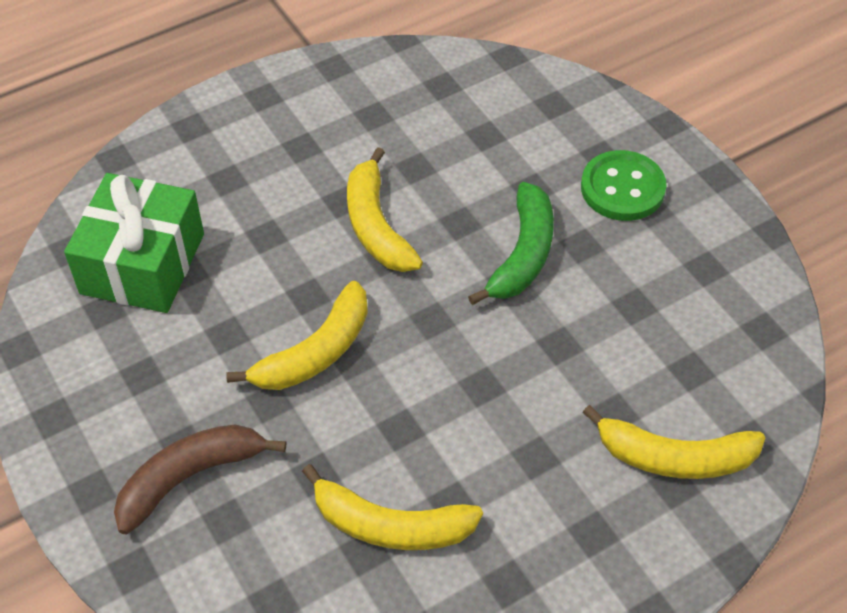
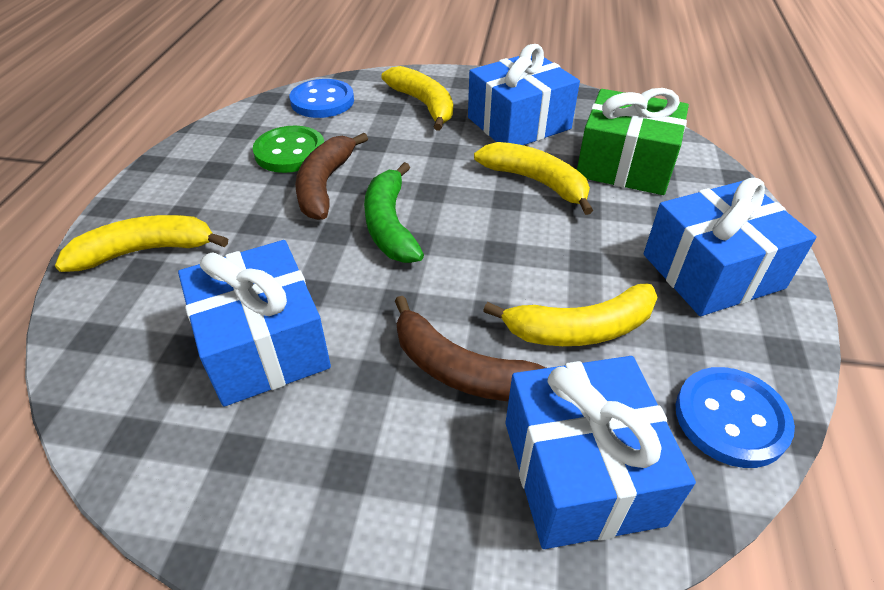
blue button: 0 -> 2
blue gift: 0 -> 4
brown banana: 1 -> 2

